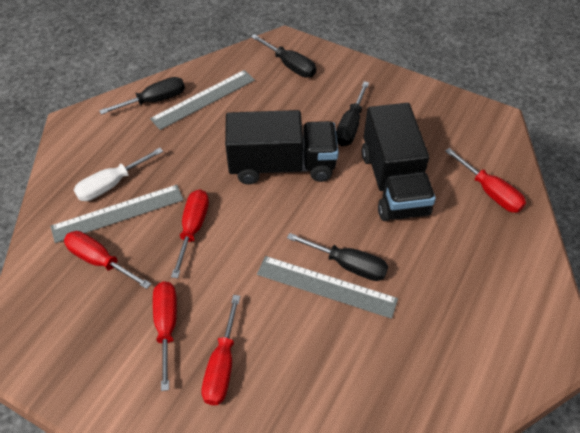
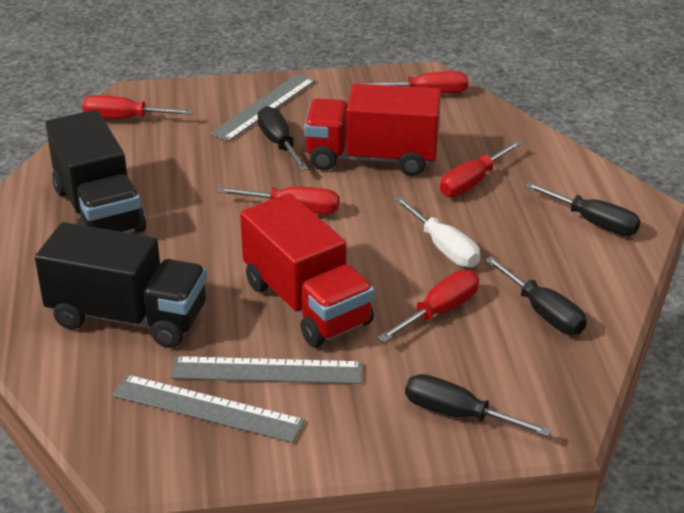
red truck: 0 -> 2

